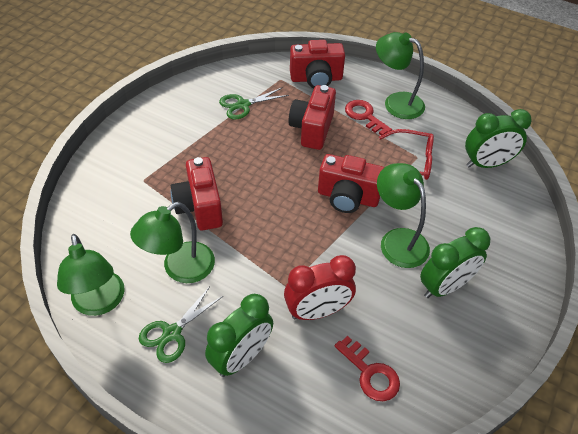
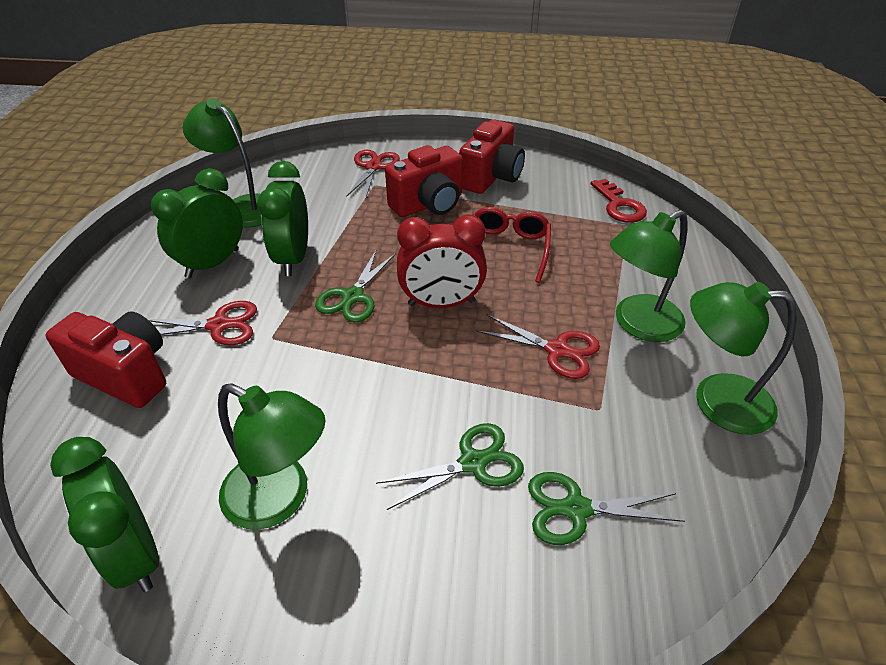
green scissors: 2 -> 3
red camera: 4 -> 3
red key: 2 -> 1
red scissors: 0 -> 3

